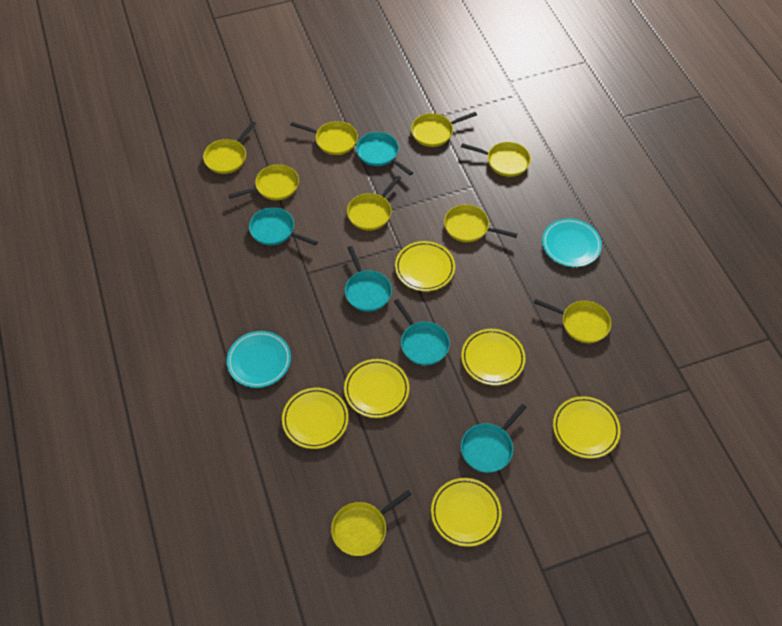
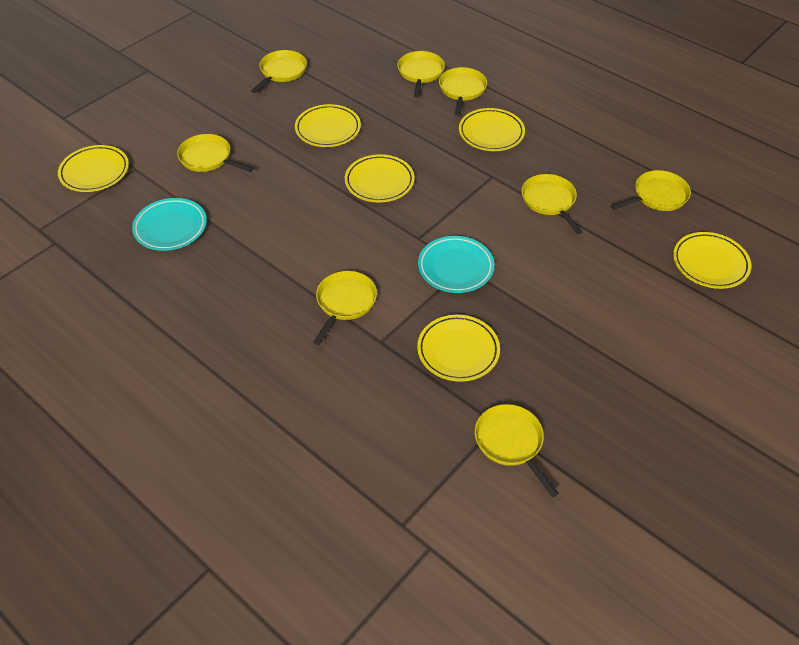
turquoise pan: 5 -> 0
yellow pan: 9 -> 8

